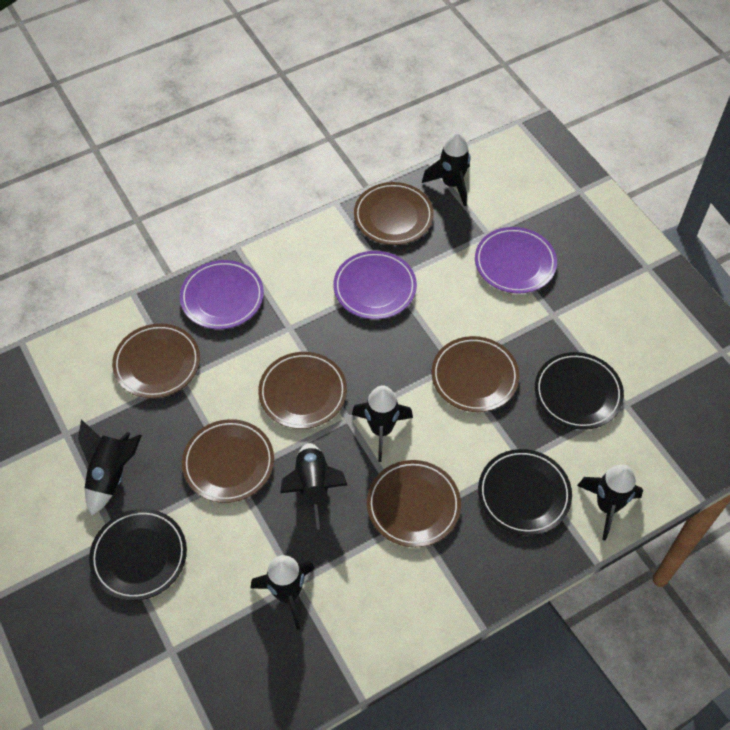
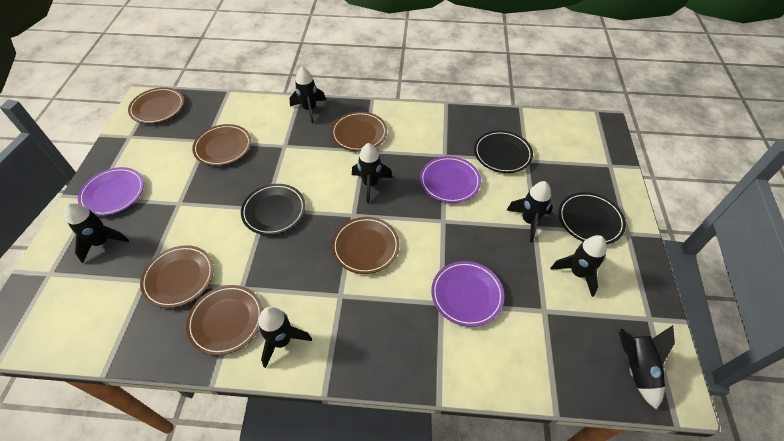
black rocket: 6 -> 7

